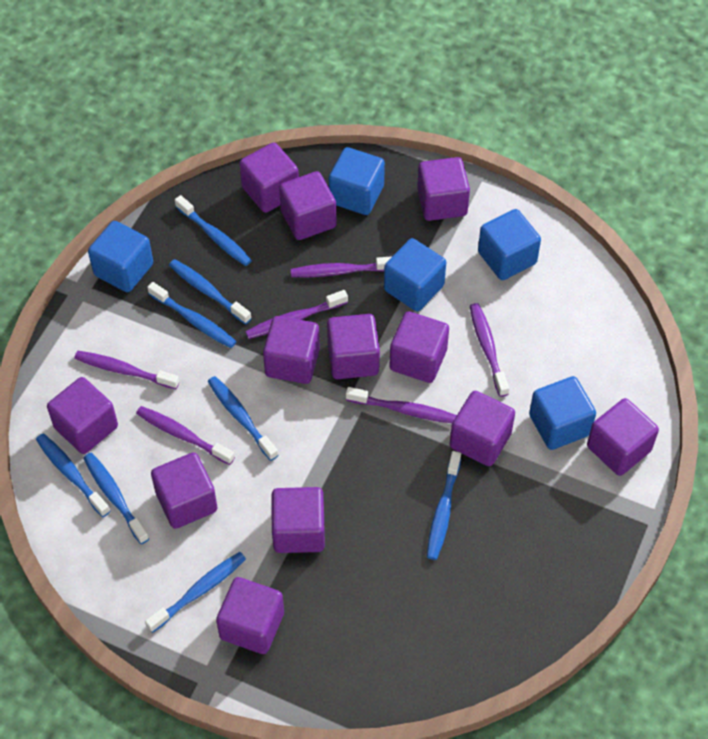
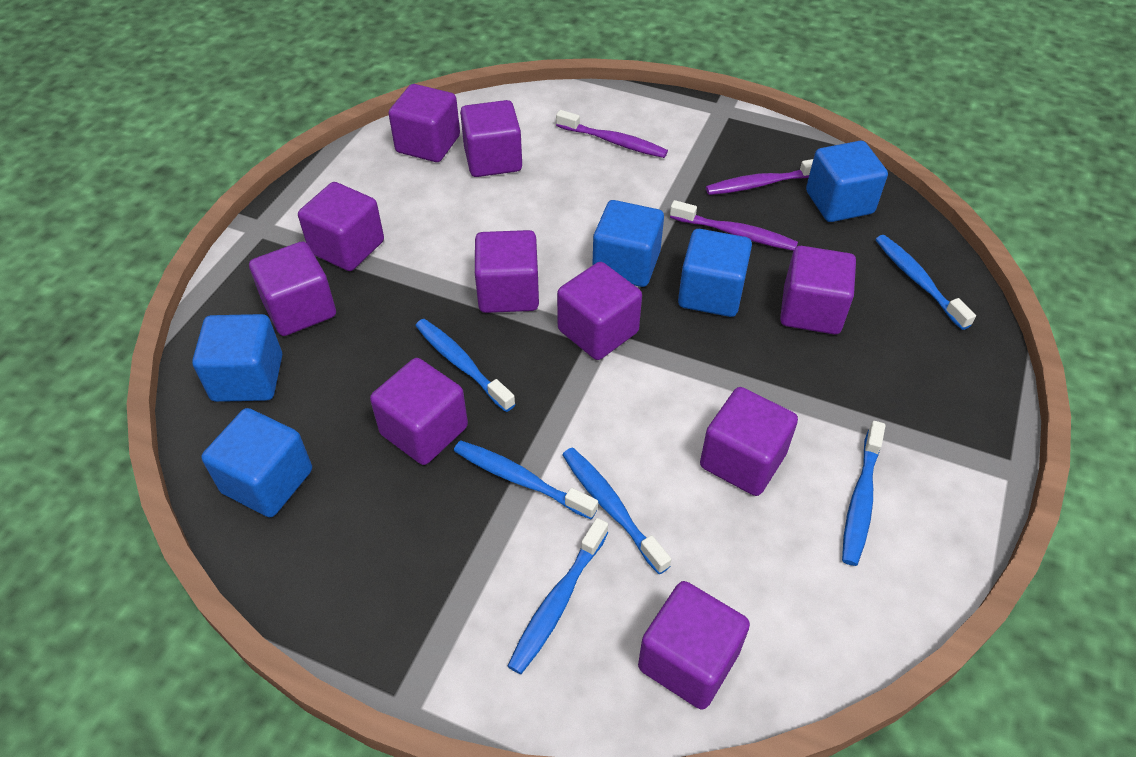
blue toothbrush: 8 -> 6
purple cube: 12 -> 10
purple toothbrush: 6 -> 3

